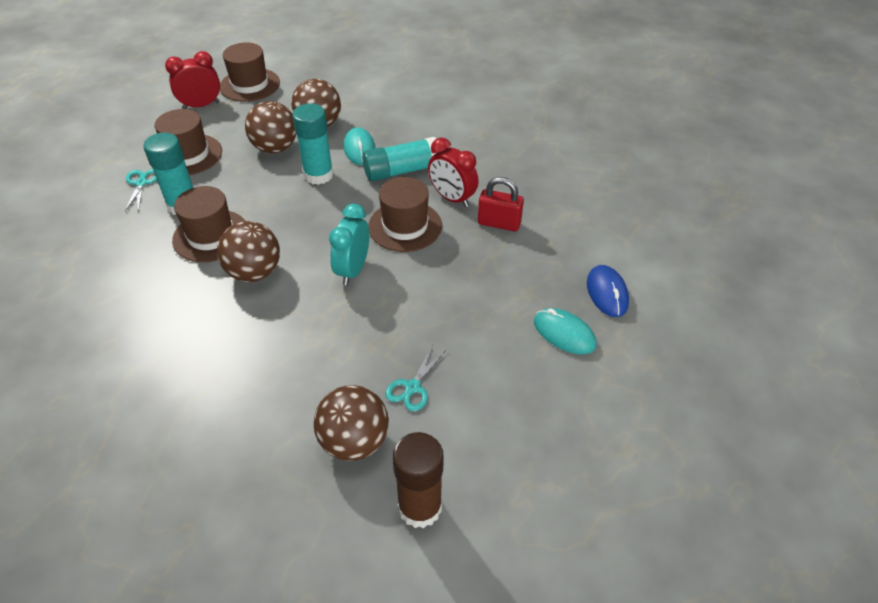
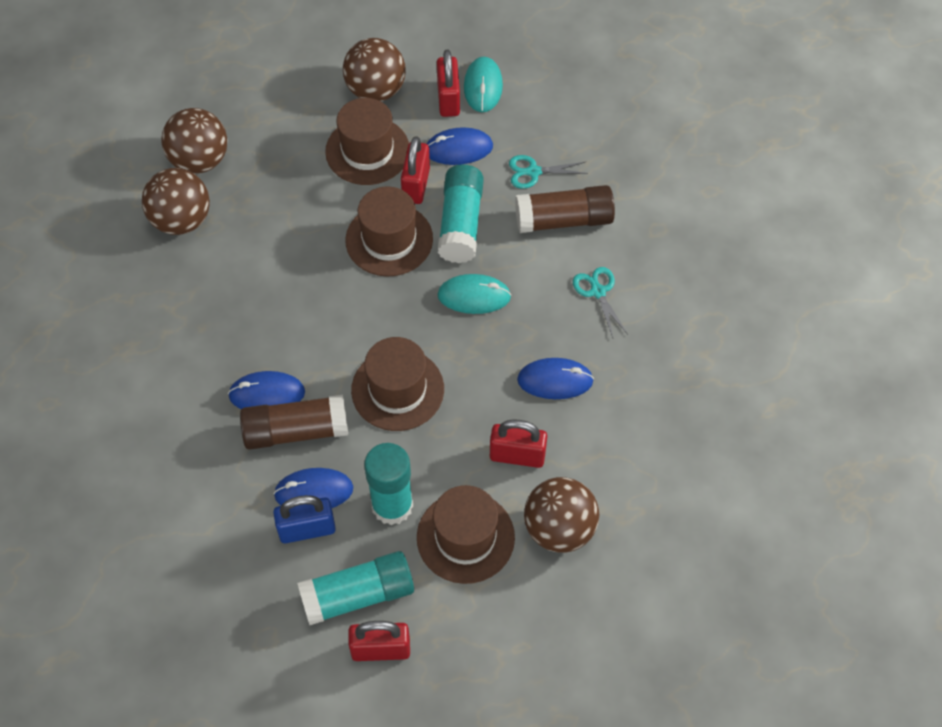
blue mouse: 1 -> 4
blue padlock: 0 -> 1
brown glue stick: 1 -> 2
red clock: 2 -> 0
red padlock: 1 -> 4
turquoise clock: 1 -> 0

